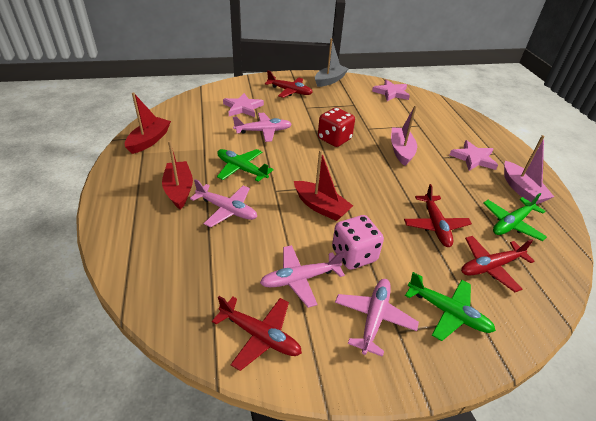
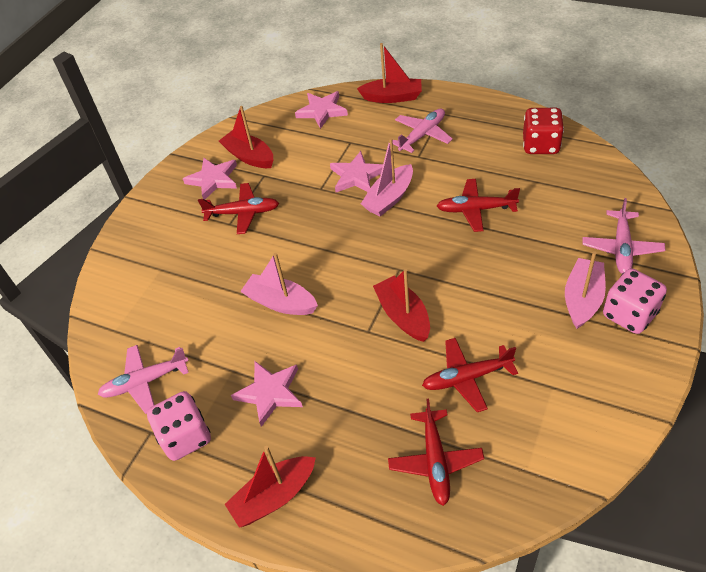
green plane: 3 -> 0
grey boat: 1 -> 0
pink boat: 2 -> 3
pink dice: 1 -> 2
pink plane: 4 -> 3
pink star: 3 -> 4
red boat: 3 -> 4

